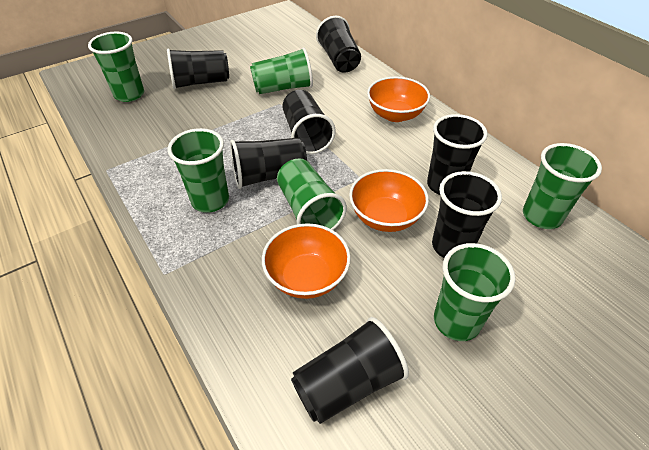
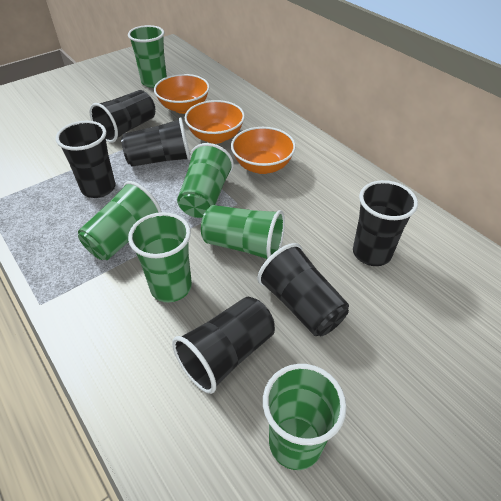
black cup: 7 -> 6

